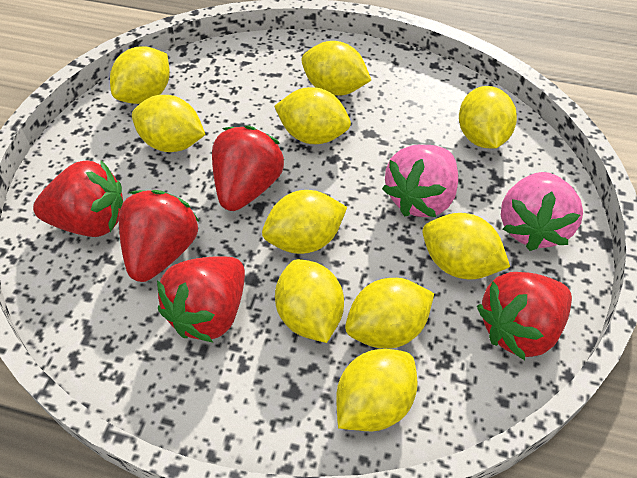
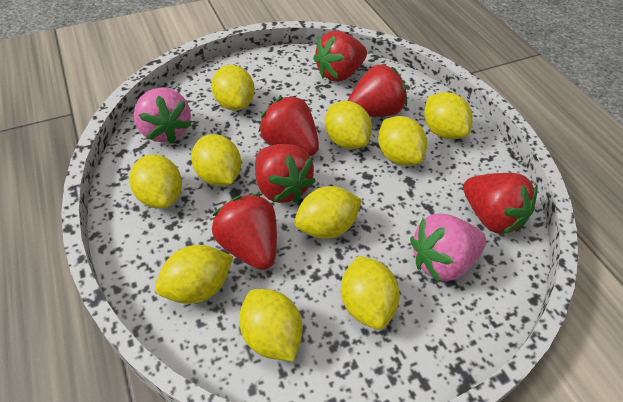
red strawberry: 5 -> 6

